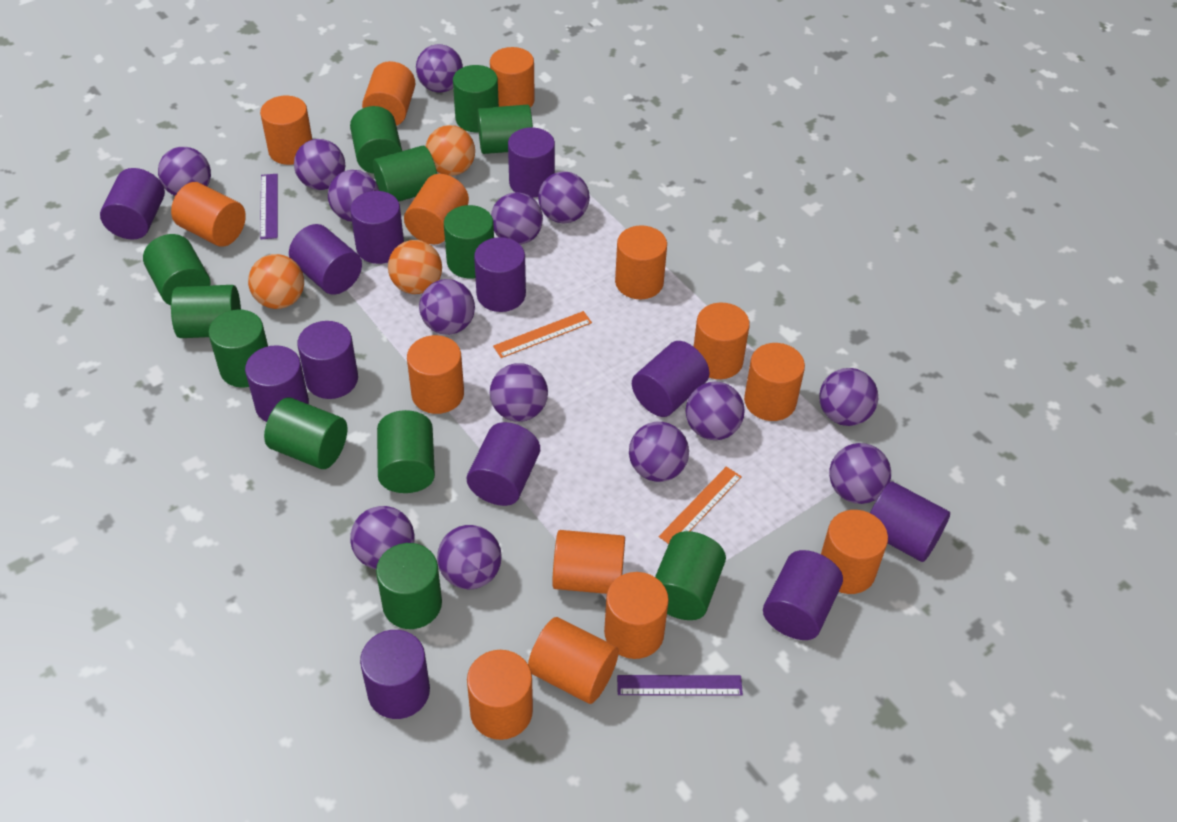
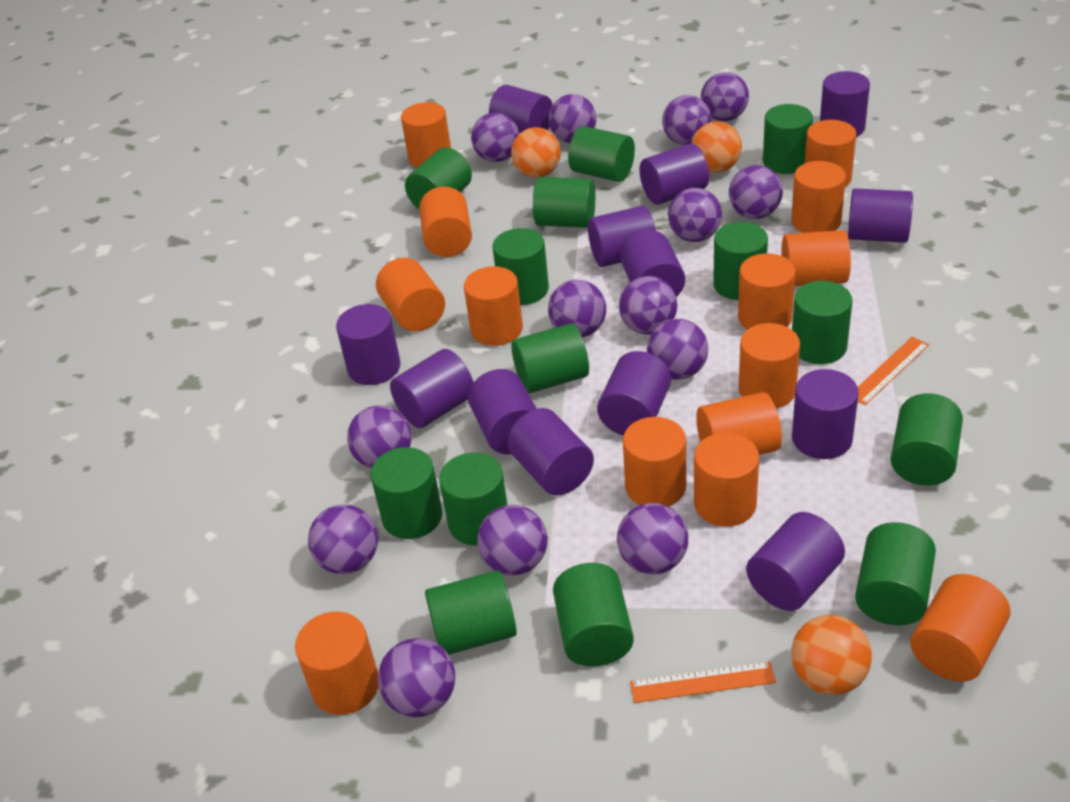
green cylinder: 12 -> 14
purple cylinder: 12 -> 13
purple ruler: 2 -> 0

